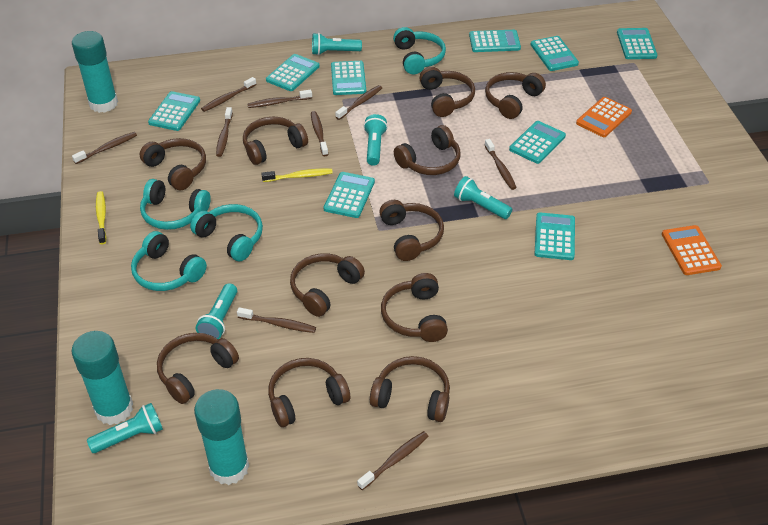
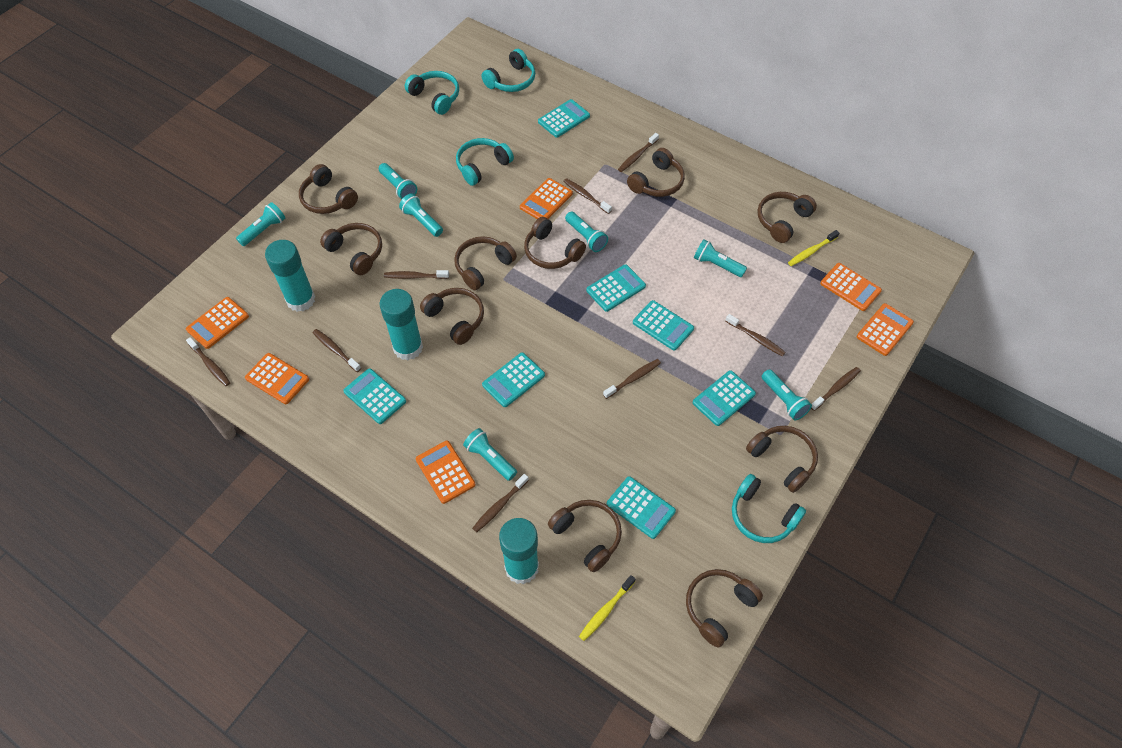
brown headphones: 11 -> 10
orange calculator: 2 -> 6
turquoise calculator: 9 -> 7
turquoise flashlight: 5 -> 7

